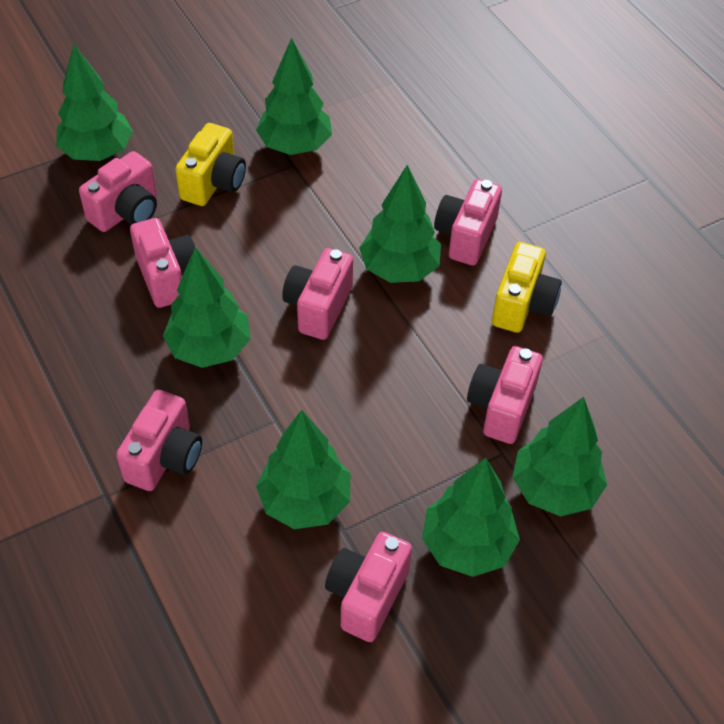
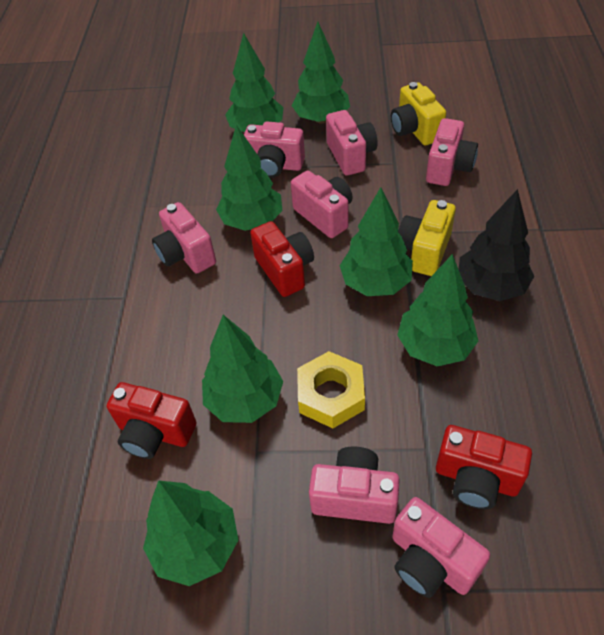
black tree: 0 -> 1
red camera: 0 -> 3
yellow nut: 0 -> 1

